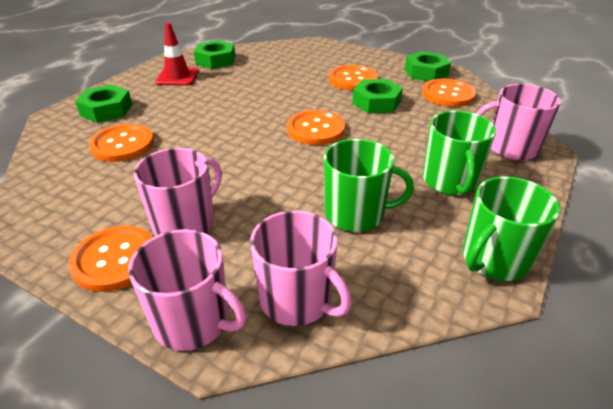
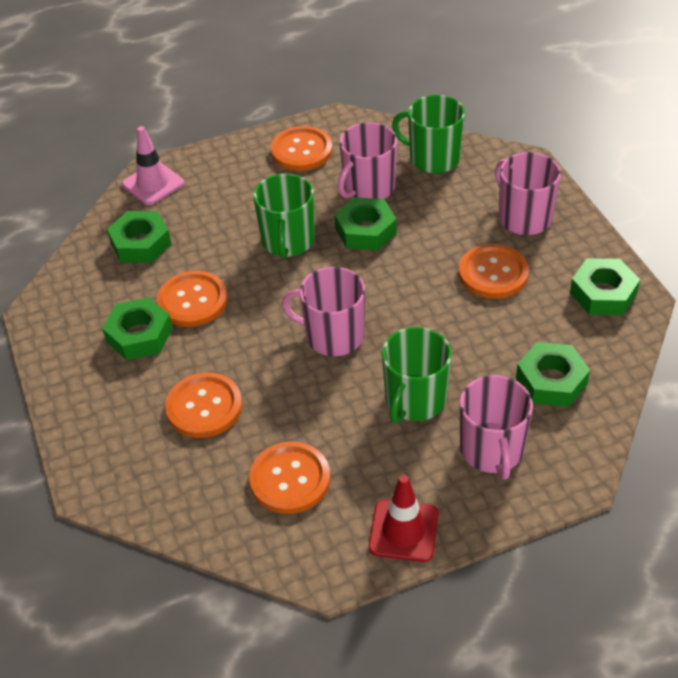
green nut: 4 -> 5
pink traffic cone: 0 -> 1

